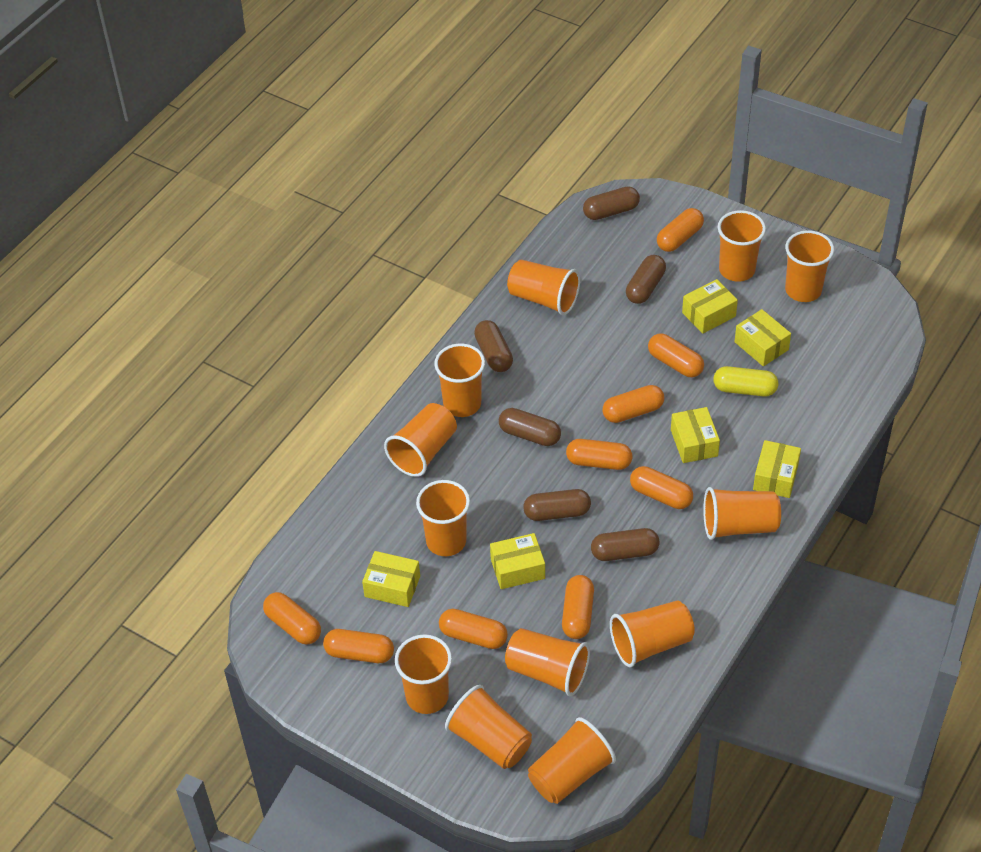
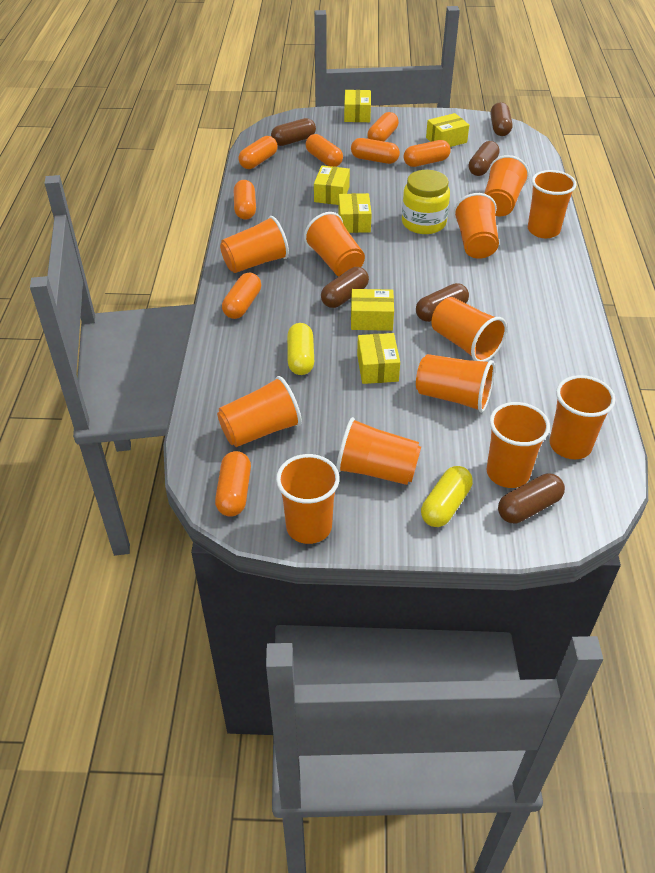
orange capsule: 9 -> 8
yellow capsule: 1 -> 2
yellow jar: 0 -> 1

